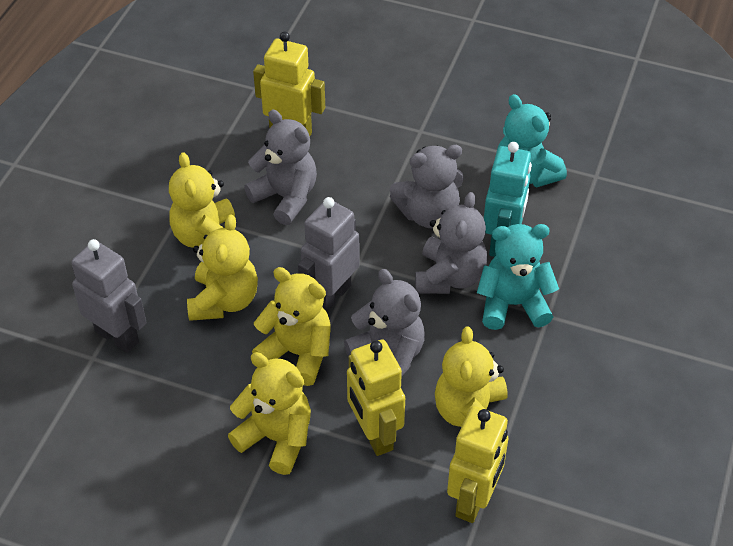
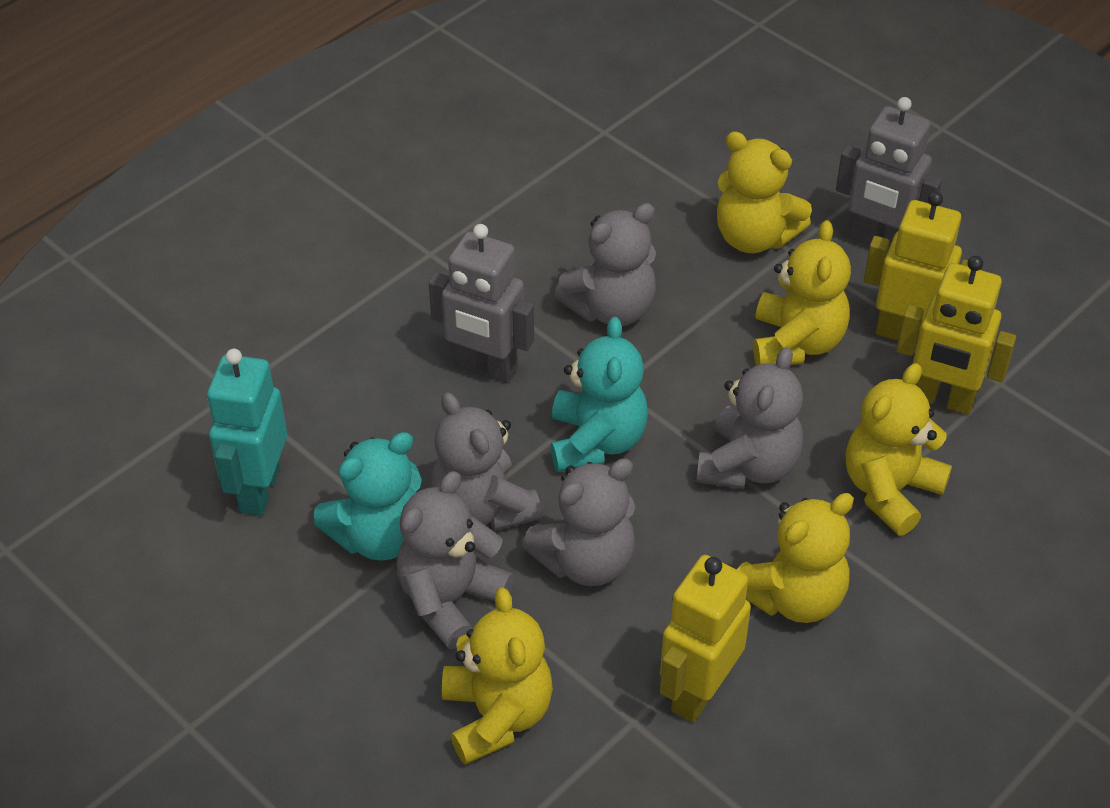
grey teddy bear: 4 -> 5

